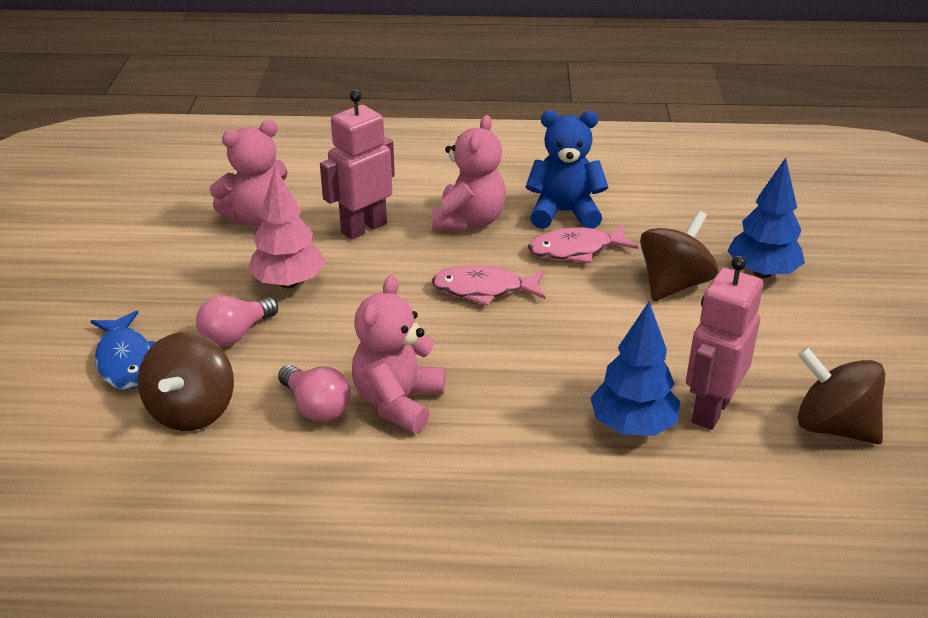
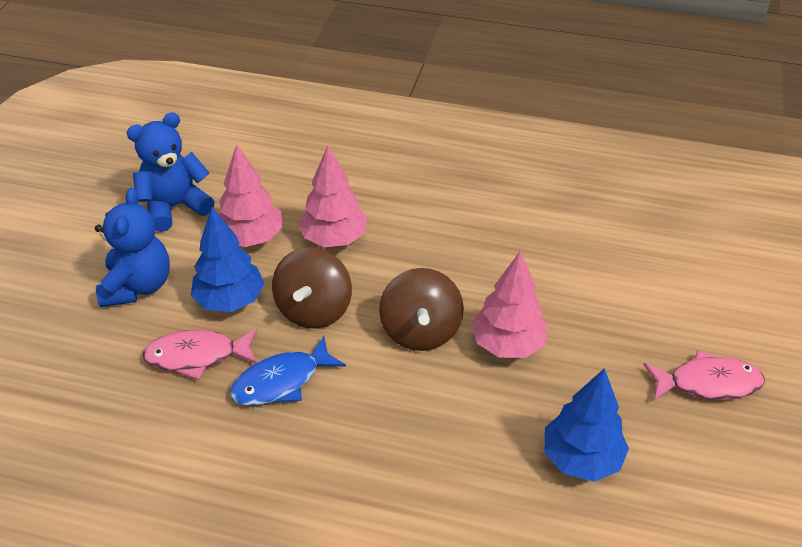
blue teddy bear: 1 -> 2
brown spinning top: 3 -> 2
pink light bulb: 2 -> 0
pink robot: 2 -> 0
pink teddy bear: 3 -> 0
pink tree: 1 -> 3

